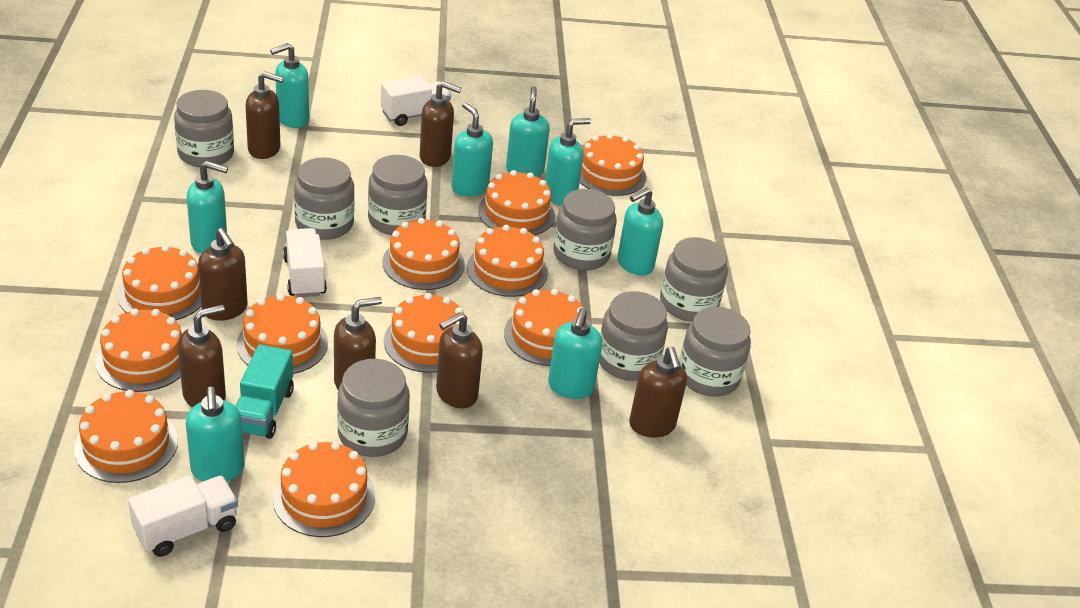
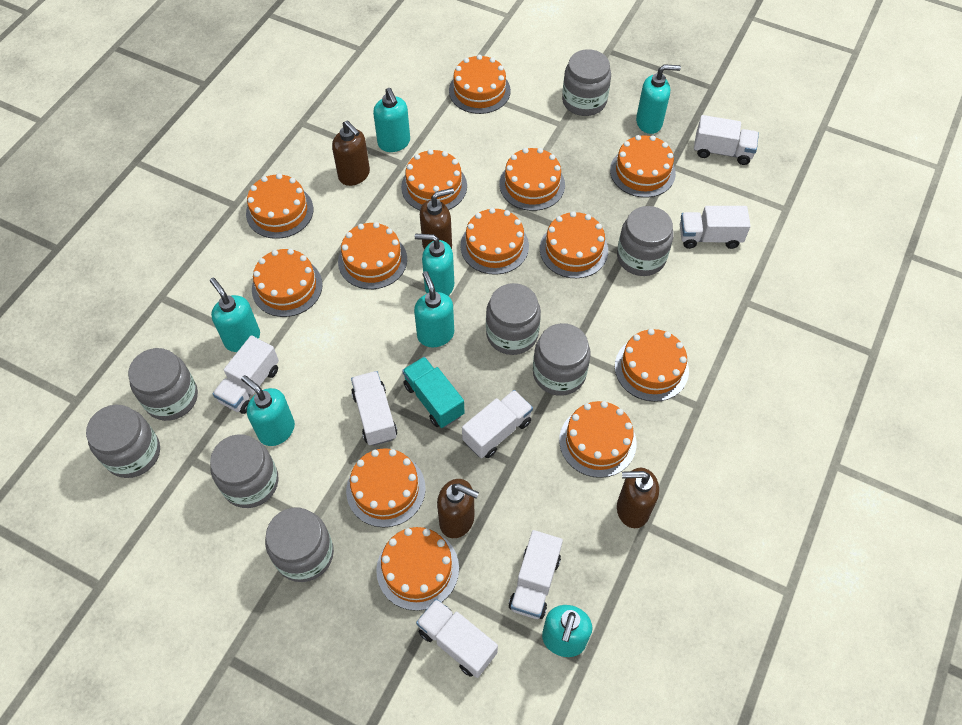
brown soap dispenser: 7 -> 4
orange cake: 11 -> 13
turquoise soap dispenser: 8 -> 7
white truck: 3 -> 7

